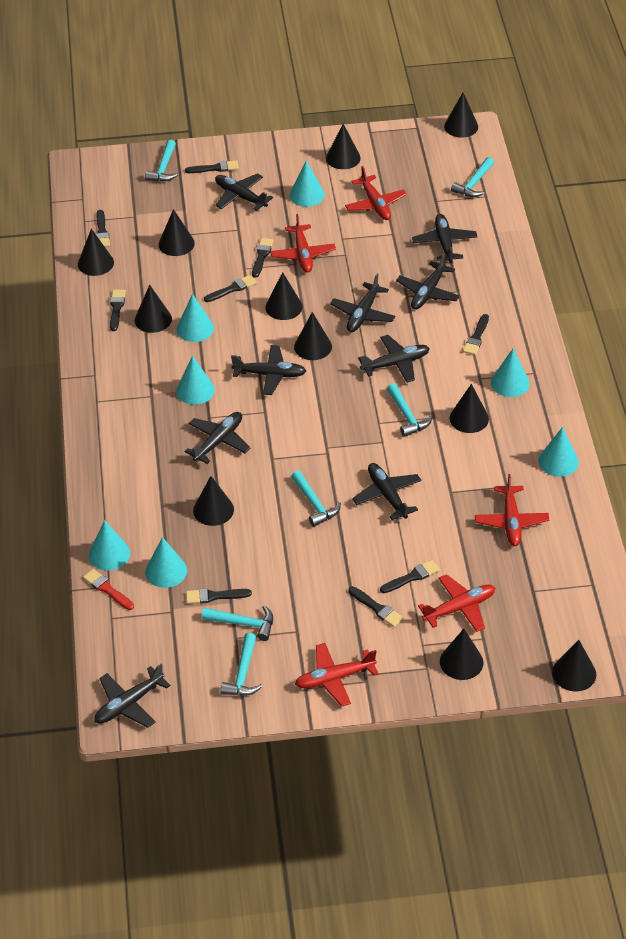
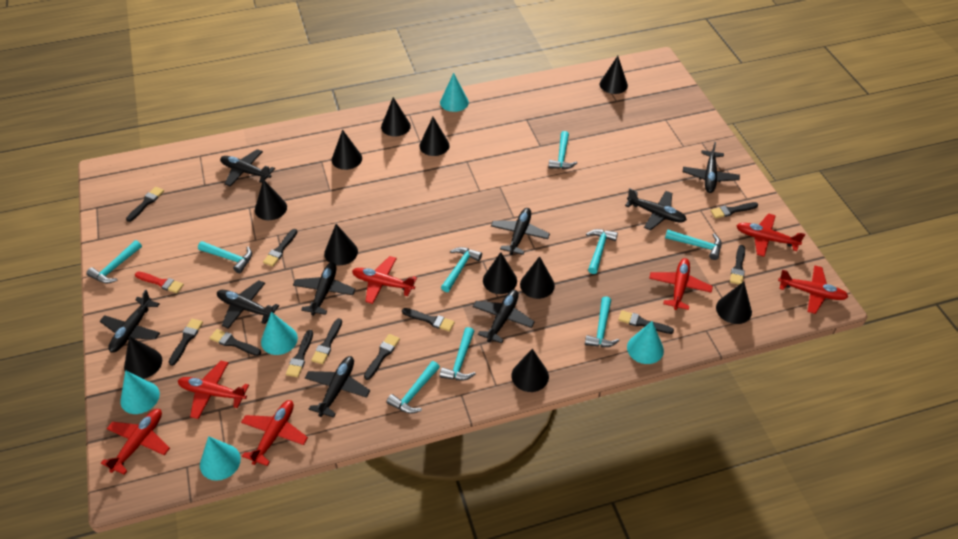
black brush: 9 -> 11
red plane: 5 -> 7
turquoise cone: 7 -> 5
turquoise hammer: 6 -> 9

